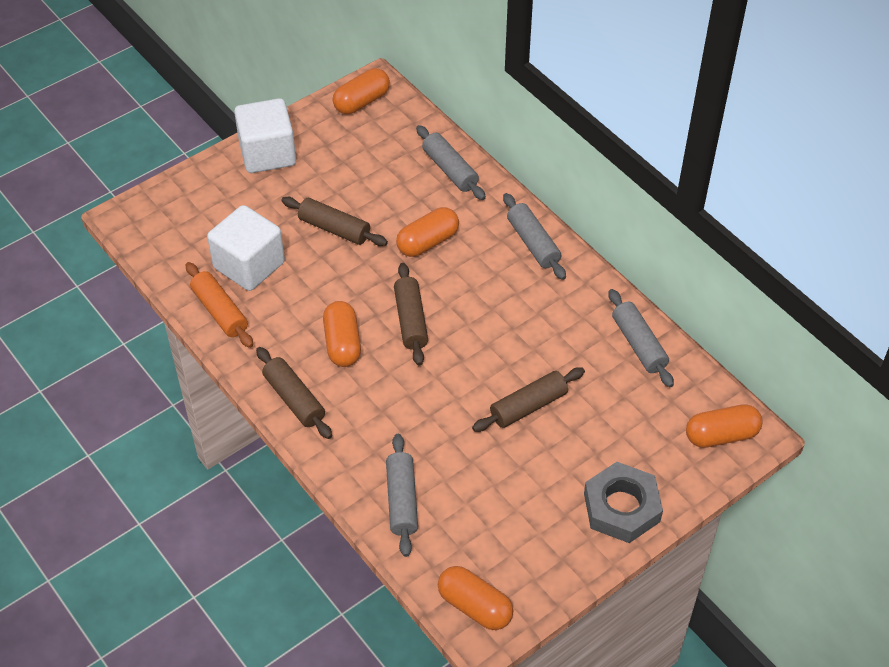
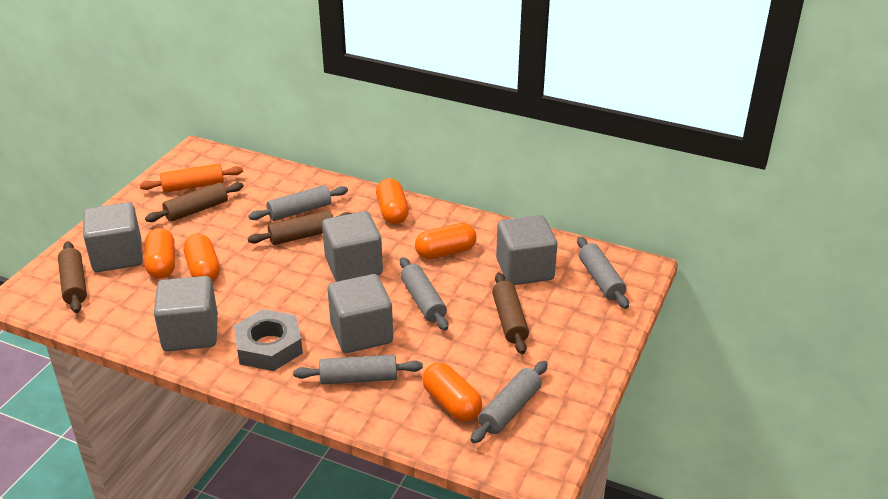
grey cube: 0 -> 5
grey rolling pin: 4 -> 5
white cube: 2 -> 0

